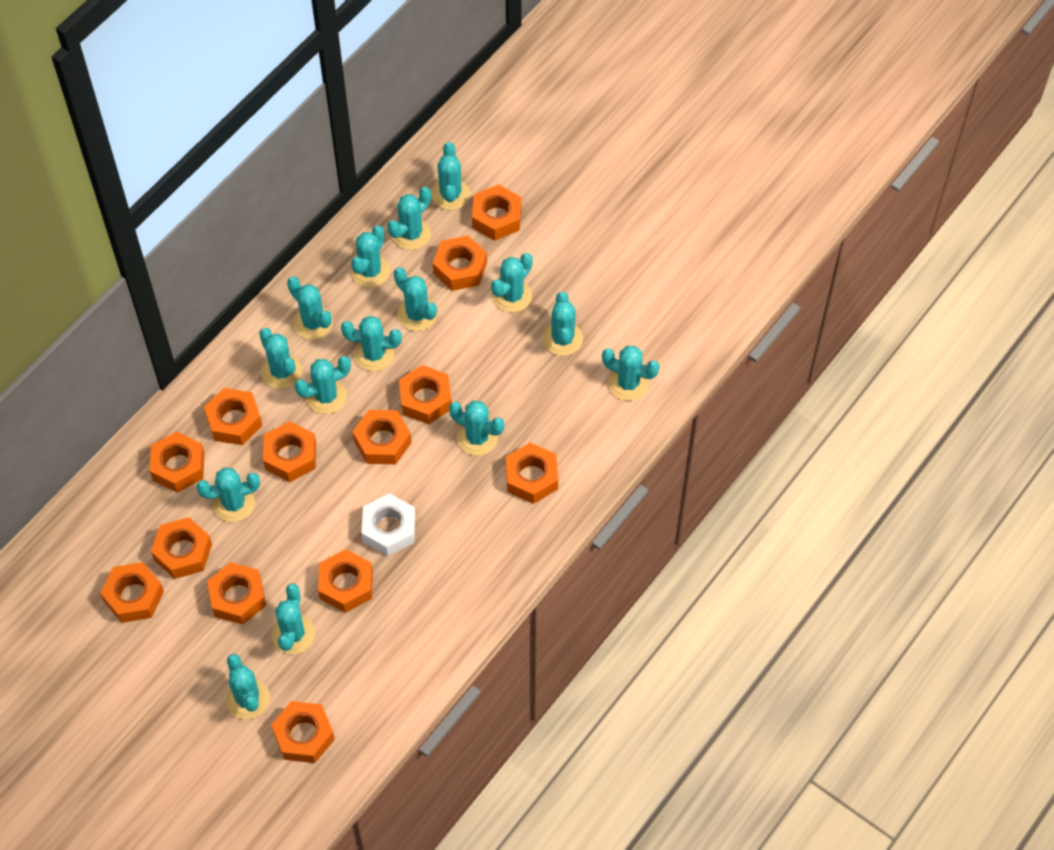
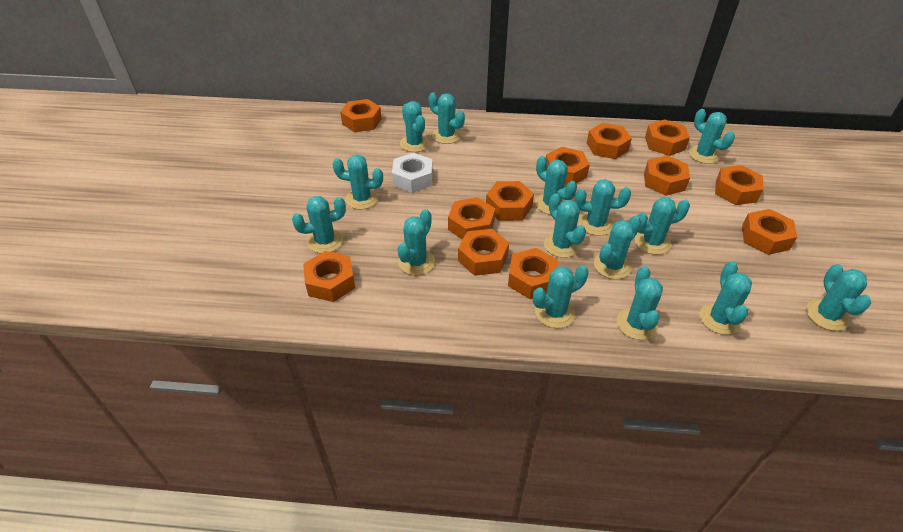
orange nut: 13 -> 12

